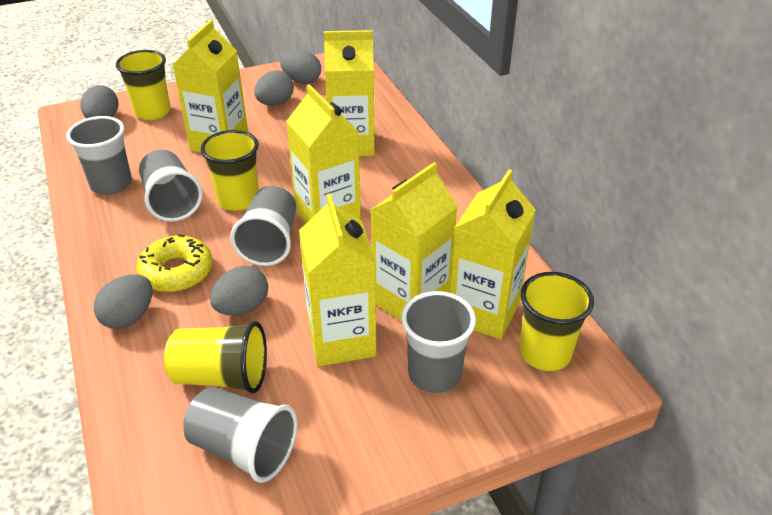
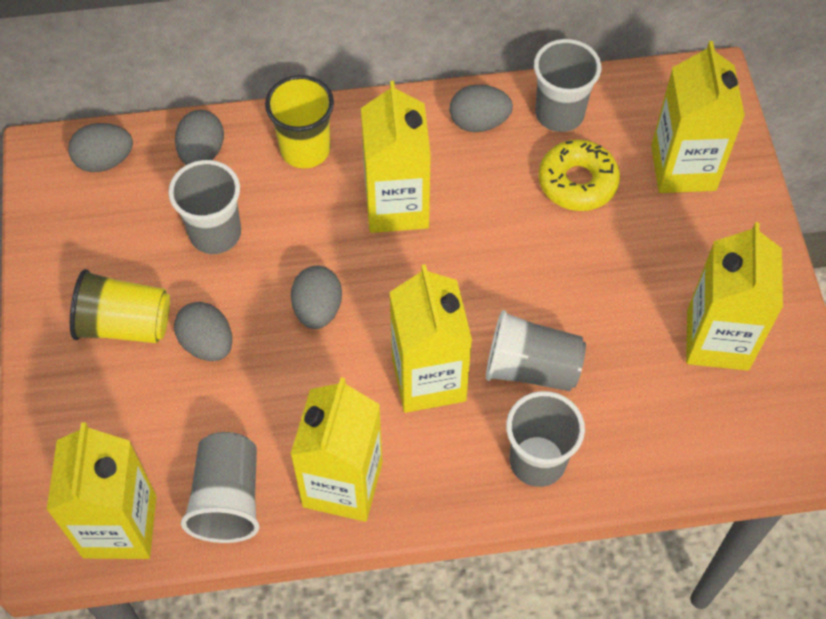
yellow cup: 4 -> 2

